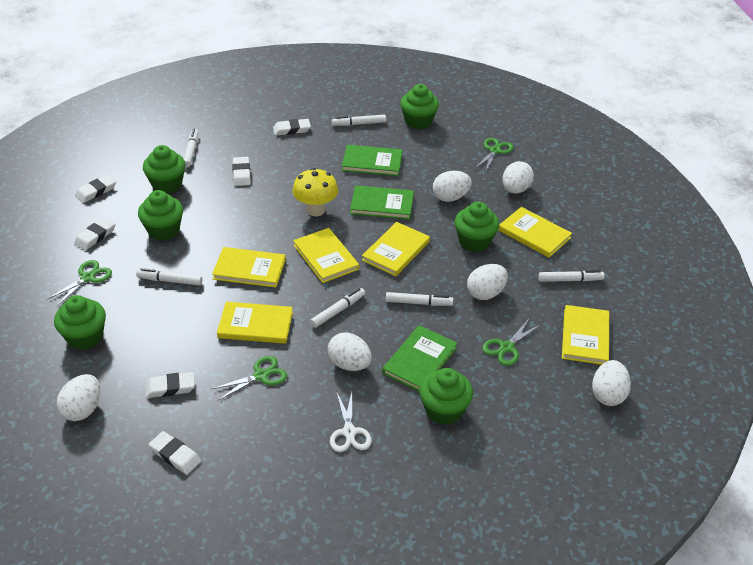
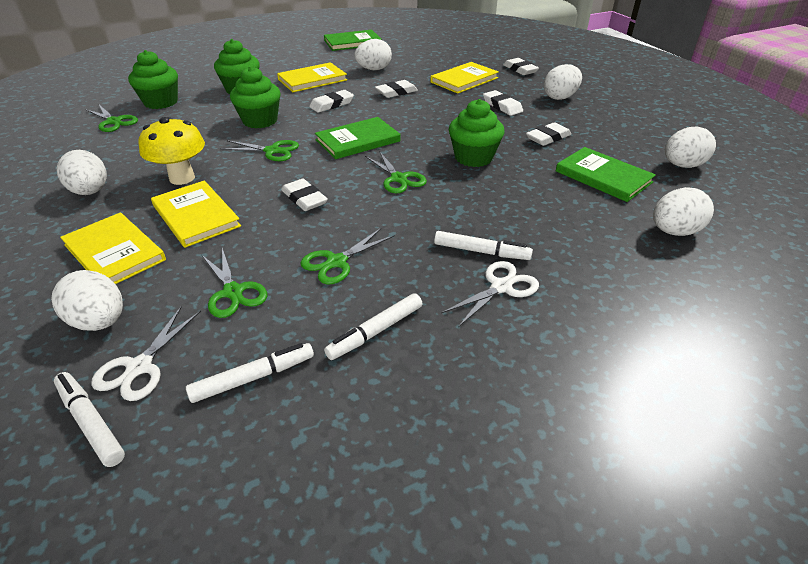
green cupcake: 6 -> 4
green scissors: 4 -> 5
white marker: 6 -> 4
white scissors: 1 -> 2
yellow book: 6 -> 4

